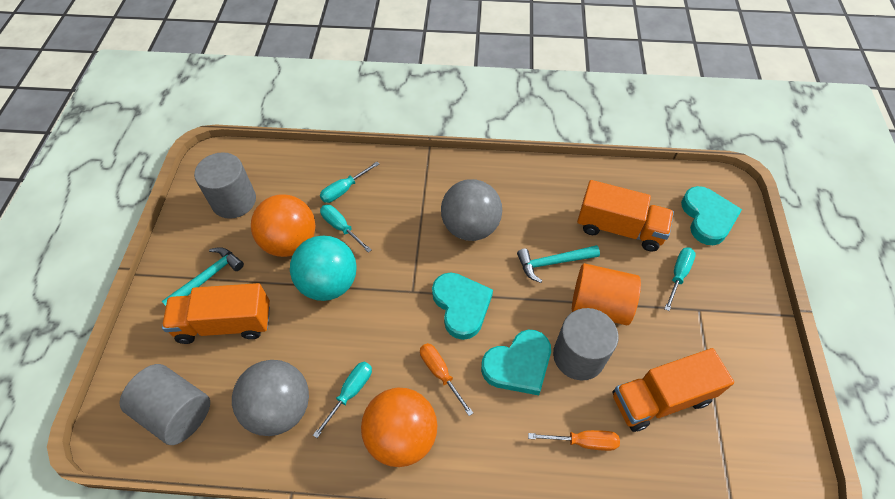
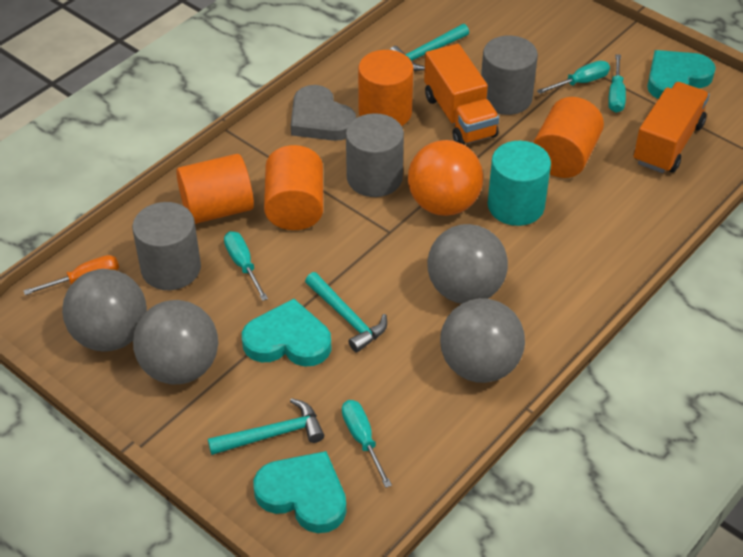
grey ball: 2 -> 4
grey heart: 0 -> 1
orange ball: 2 -> 1
orange cylinder: 1 -> 4
orange screwdriver: 2 -> 1
orange truck: 3 -> 2
turquoise ball: 1 -> 0
turquoise cylinder: 0 -> 1
turquoise hammer: 2 -> 3

